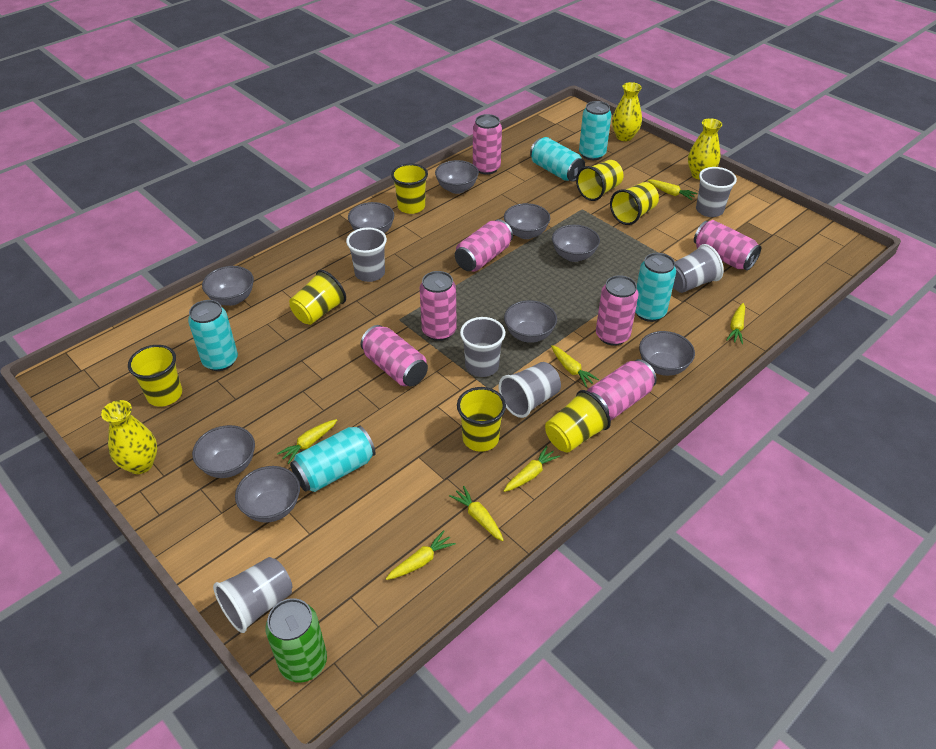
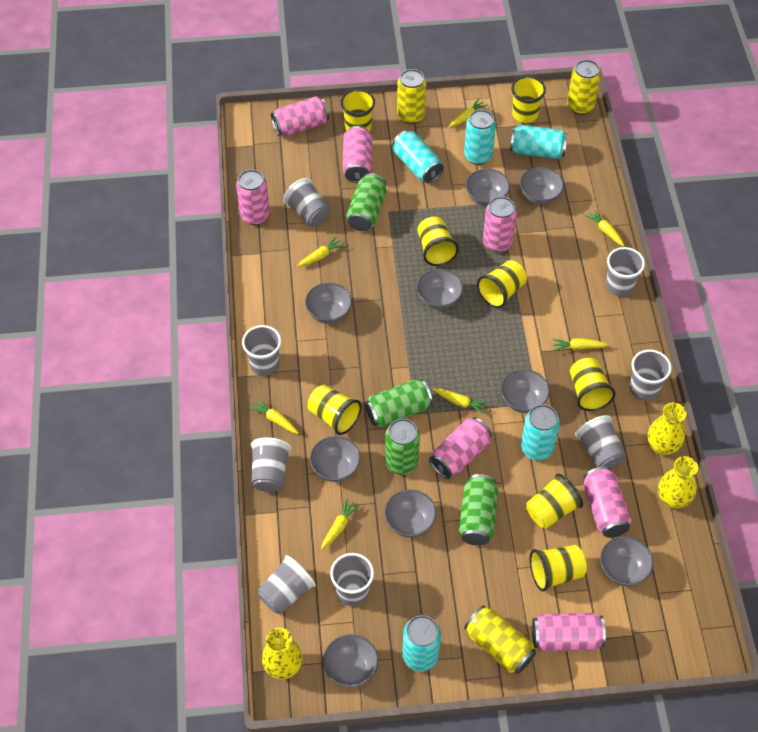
green can: 1 -> 4
grey cup: 6 -> 8
yellow can: 0 -> 3
yellow cup: 7 -> 8

